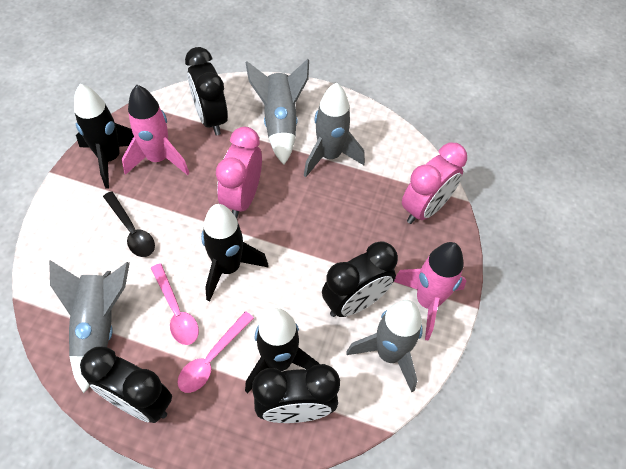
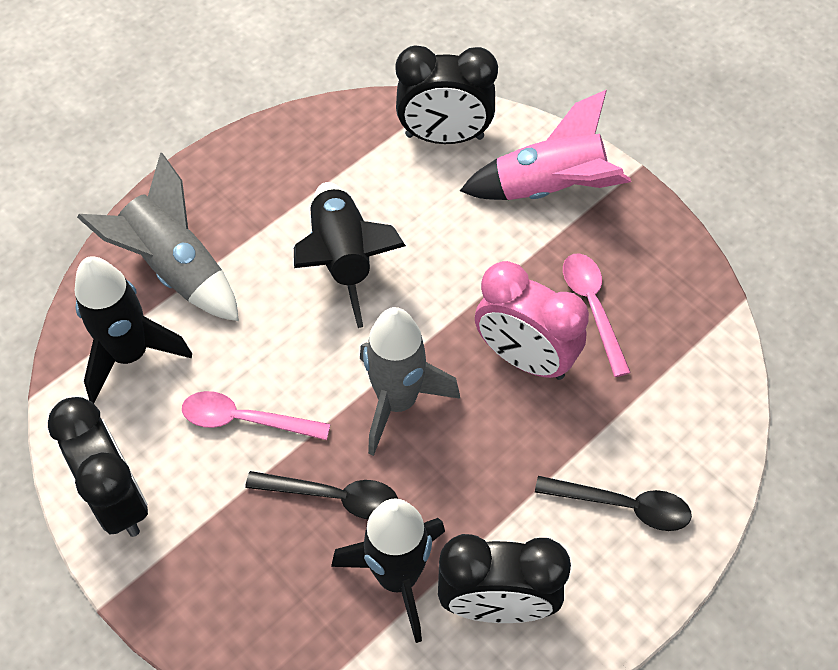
black clock: 4 -> 3
black spoon: 1 -> 2
grey rocket: 4 -> 2
pink clock: 2 -> 1
pink rocket: 2 -> 1

